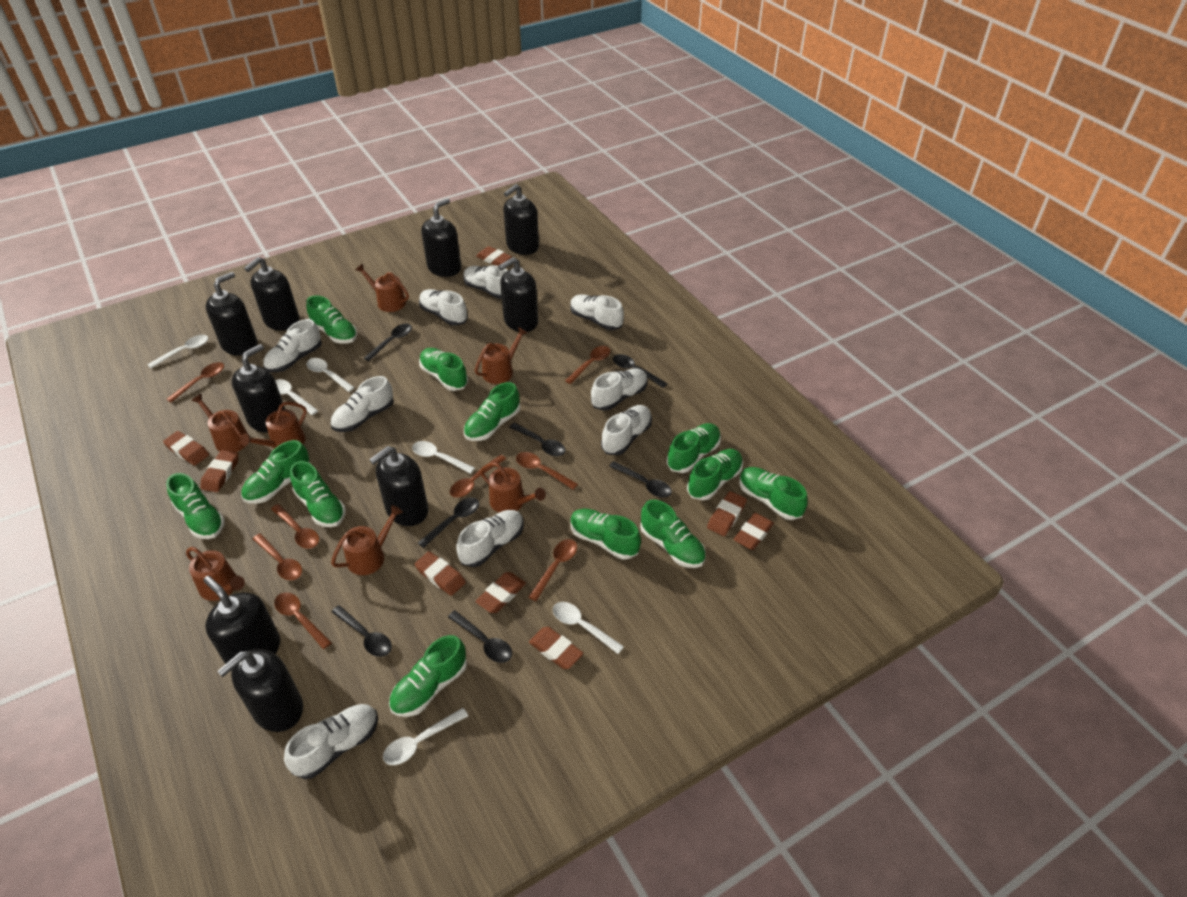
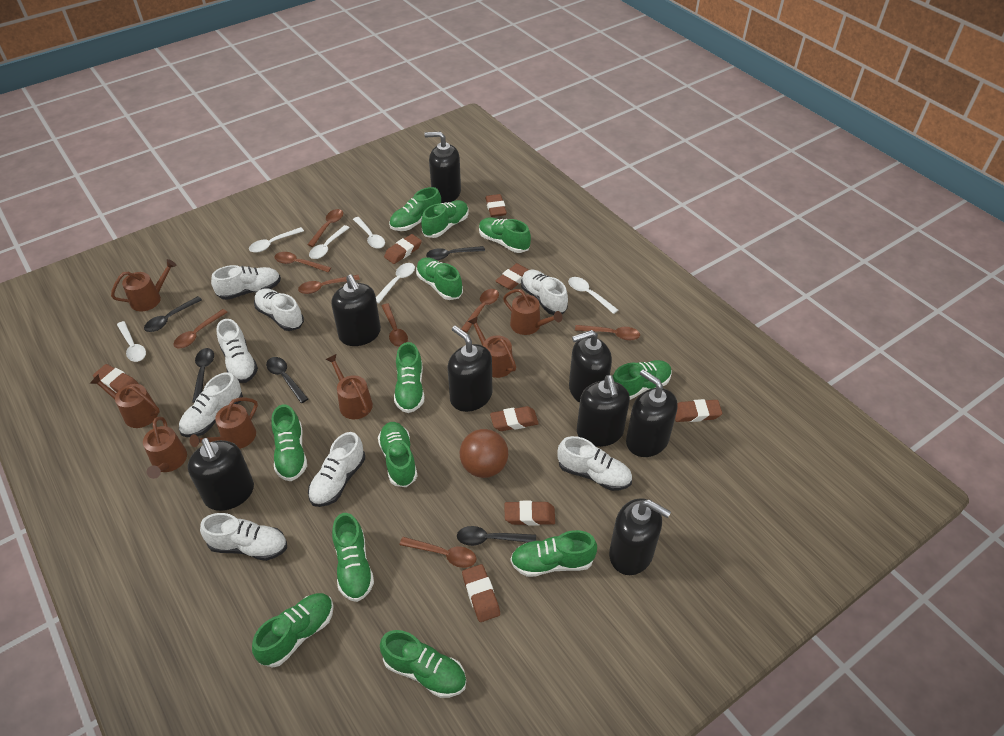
black soap dispenser: 9 -> 8
black spoon: 7 -> 5
brown ball: 0 -> 1
white shoe: 9 -> 8

